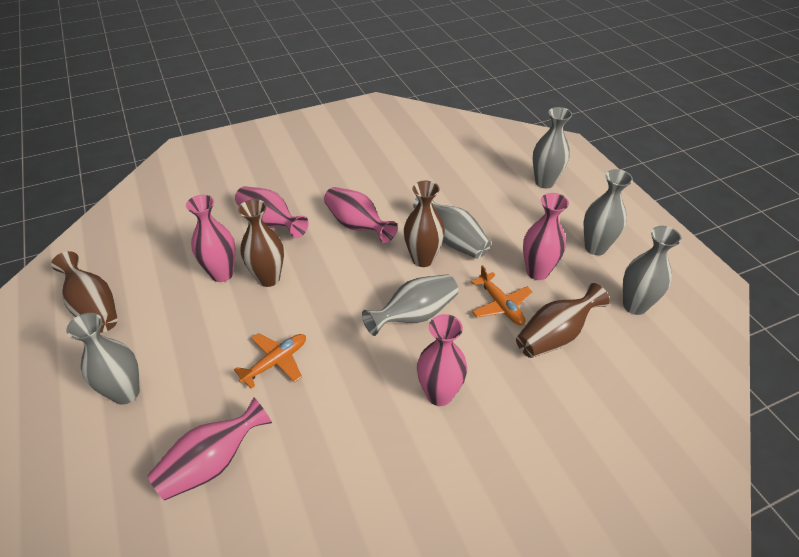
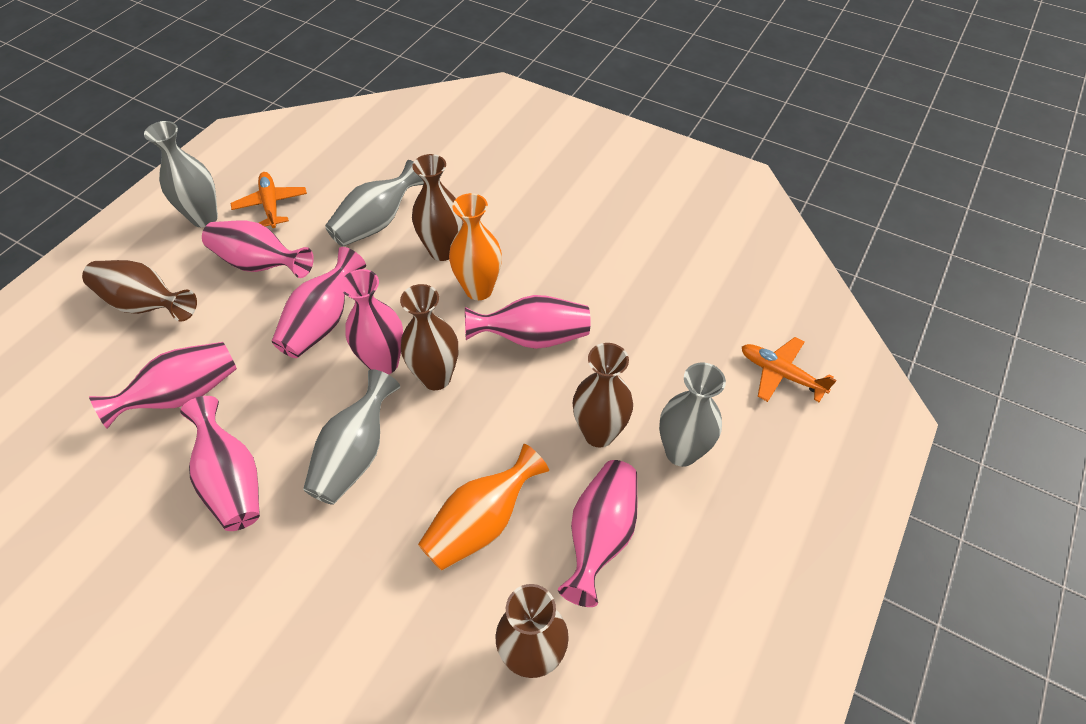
brown vase: 4 -> 5
grey vase: 6 -> 4
orange vase: 0 -> 2
pink vase: 6 -> 7

